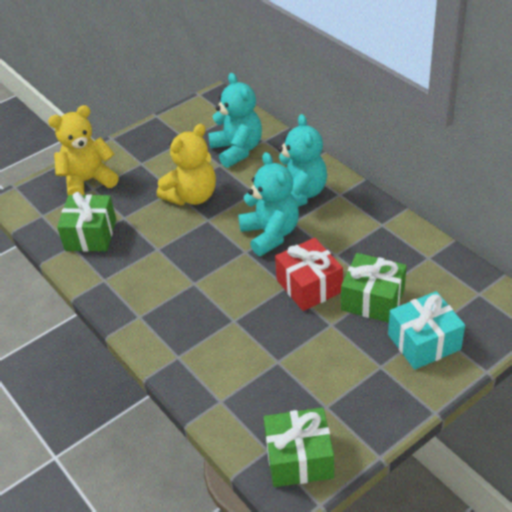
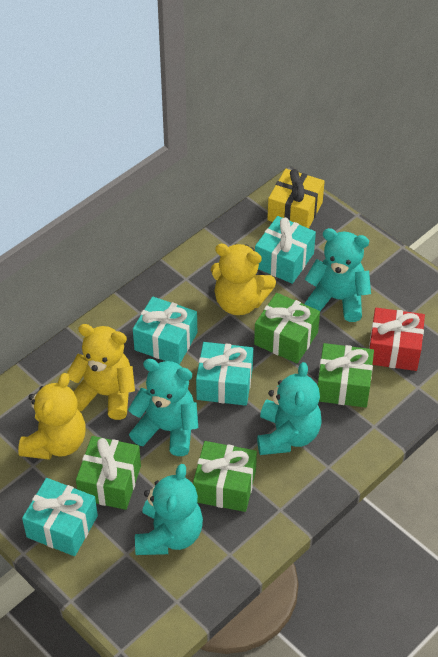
green gift: 3 -> 4
turquoise gift: 1 -> 4
turquoise teddy bear: 3 -> 4
yellow gift: 0 -> 1
yellow teddy bear: 2 -> 3

